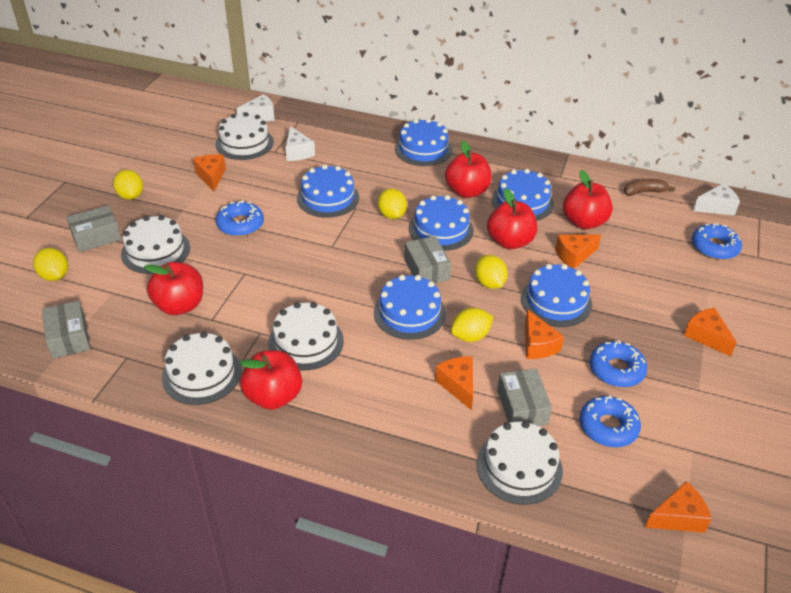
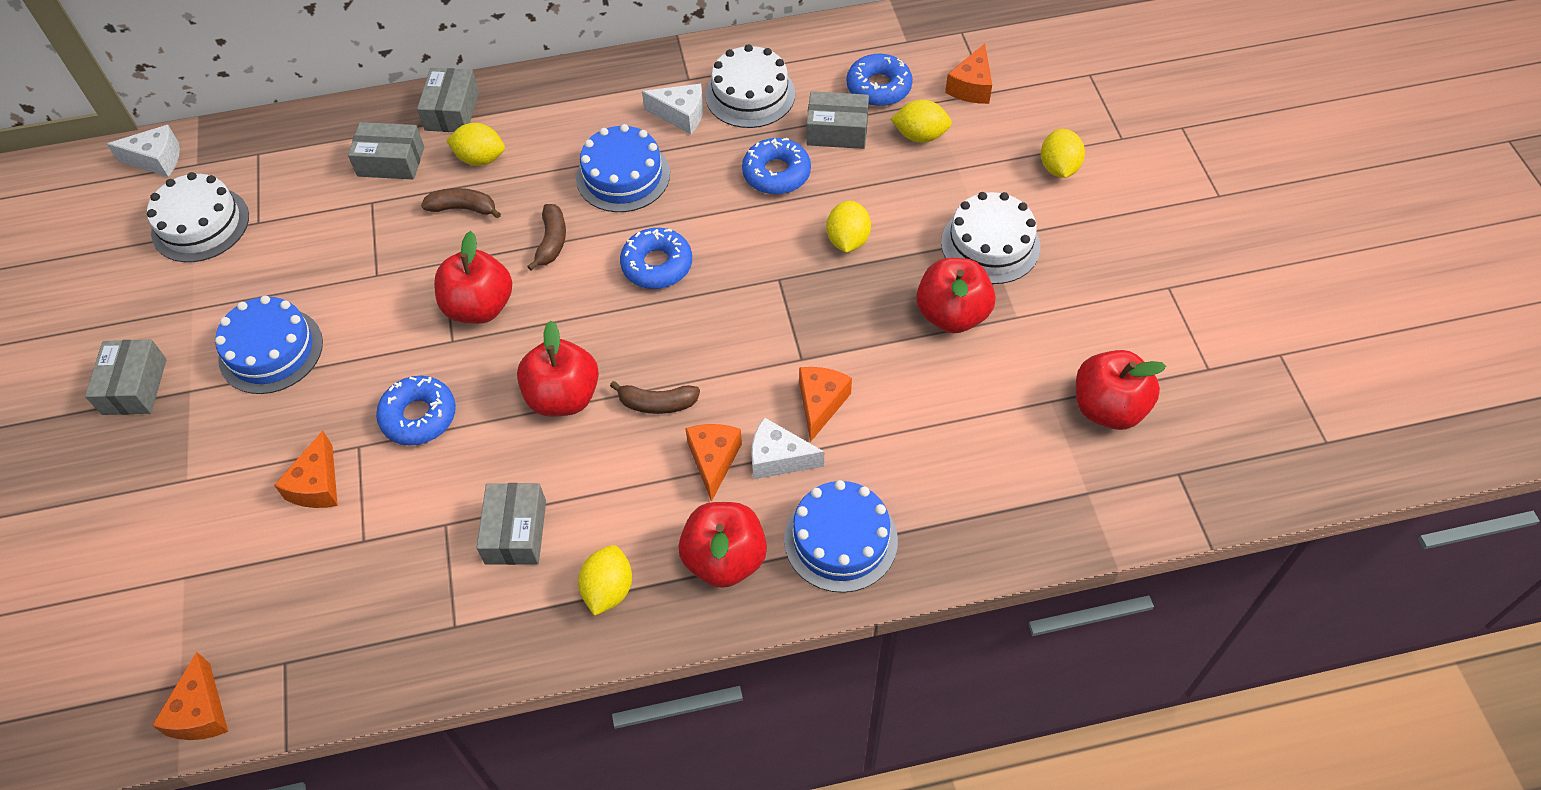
blue cake: 6 -> 3
brown banana: 1 -> 3
grey box: 4 -> 5
orange cheese: 6 -> 5
white cake: 5 -> 3

